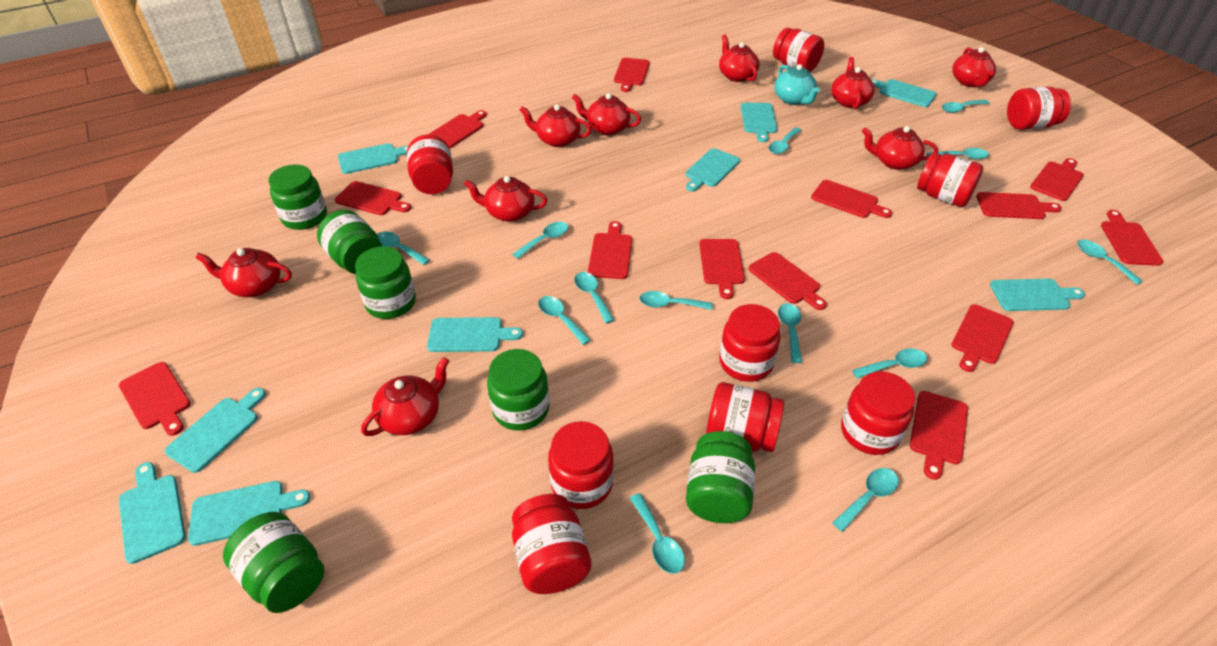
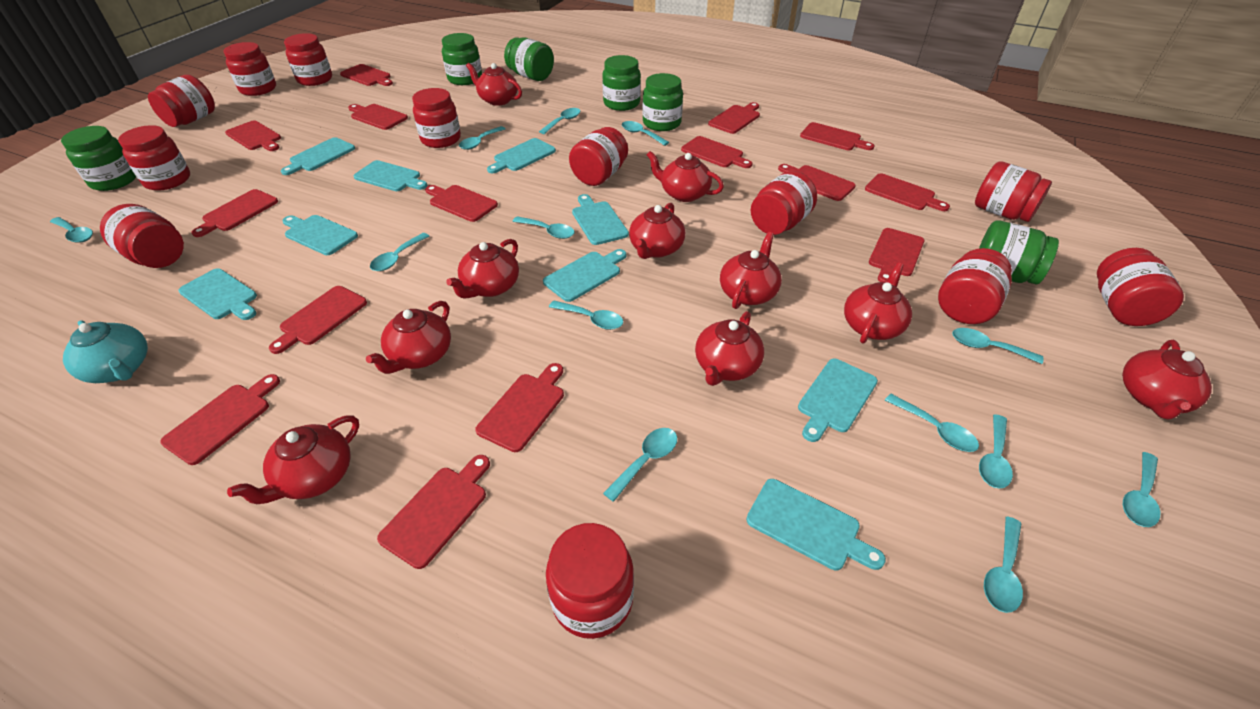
red cutting board: 13 -> 15
red jar: 9 -> 12
red teapot: 9 -> 10

